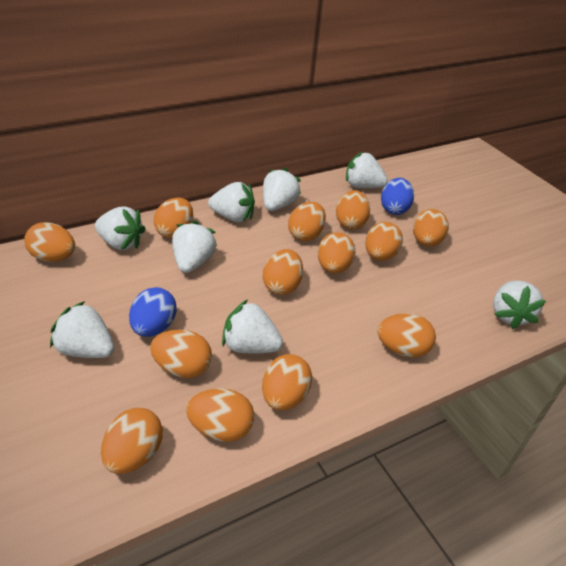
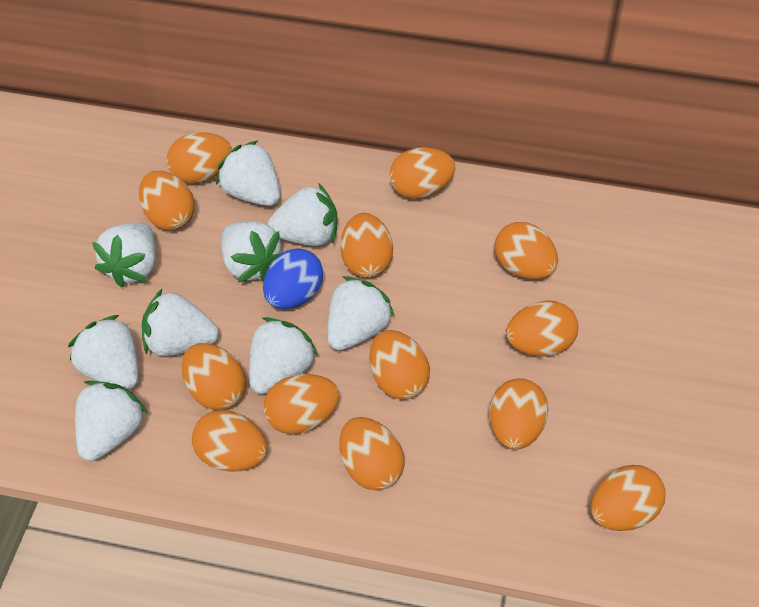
blue egg: 2 -> 1
white strawberry: 8 -> 9

